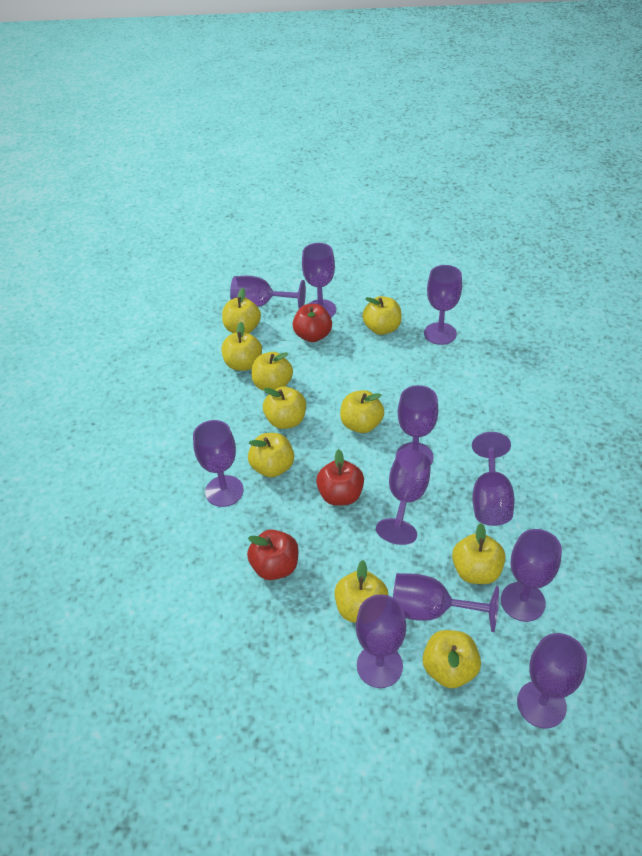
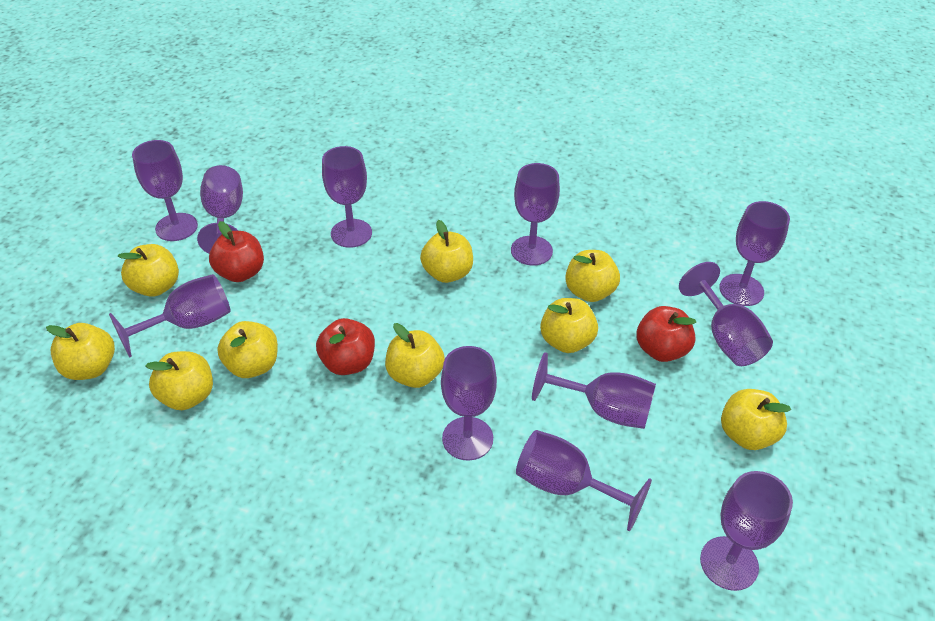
yellow apple: 10 -> 9

